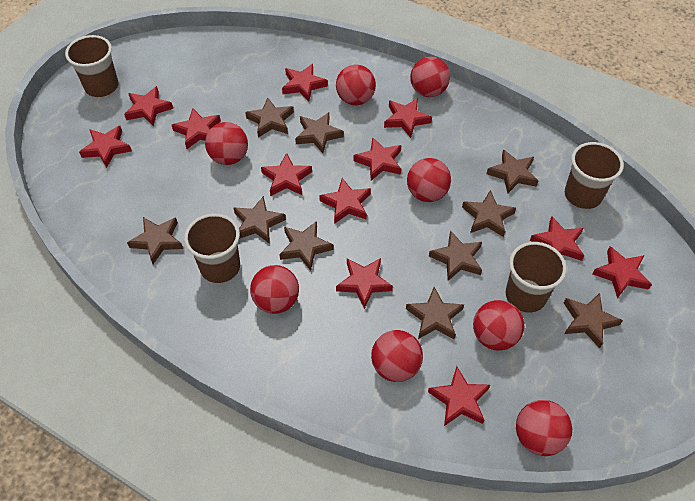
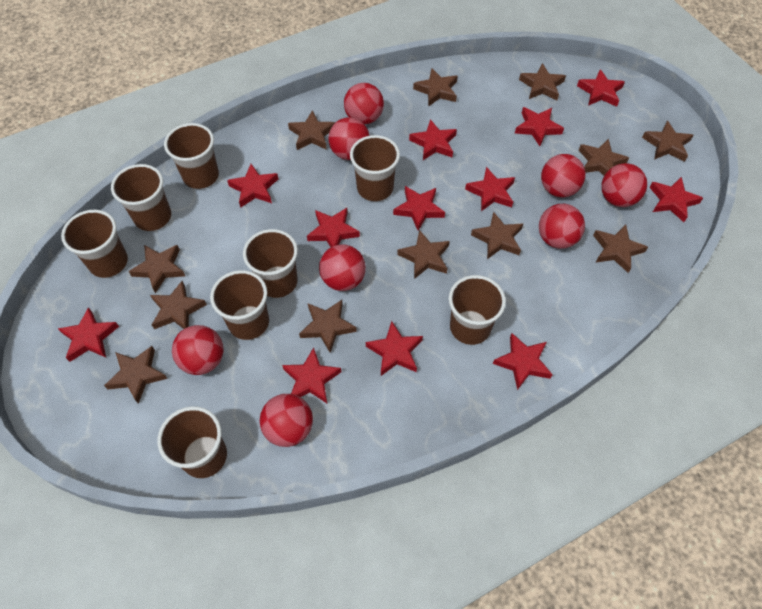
brown cup: 4 -> 8
brown star: 10 -> 12

